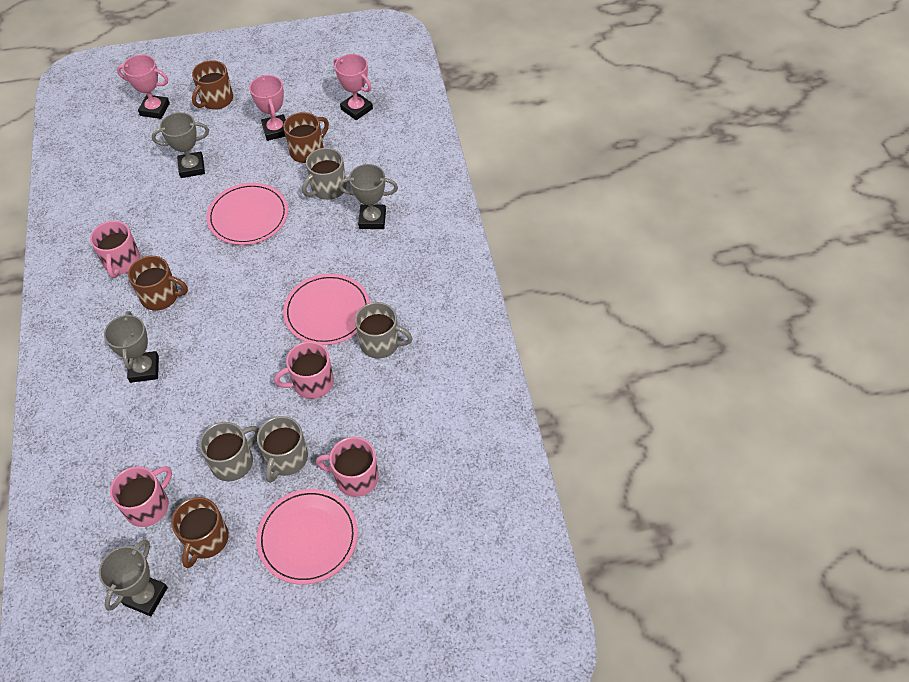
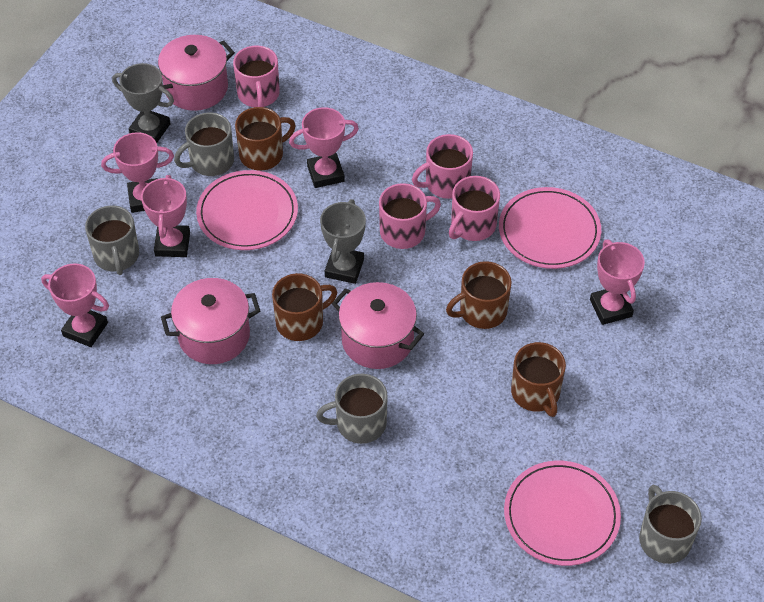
grey trophy: 4 -> 2
pink pot: 0 -> 3
pink trophy: 3 -> 5

